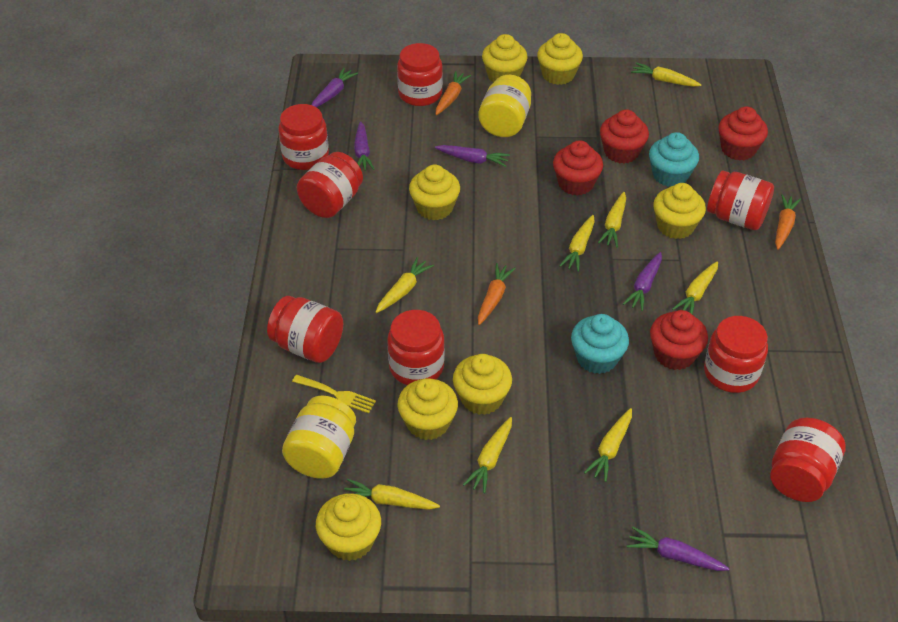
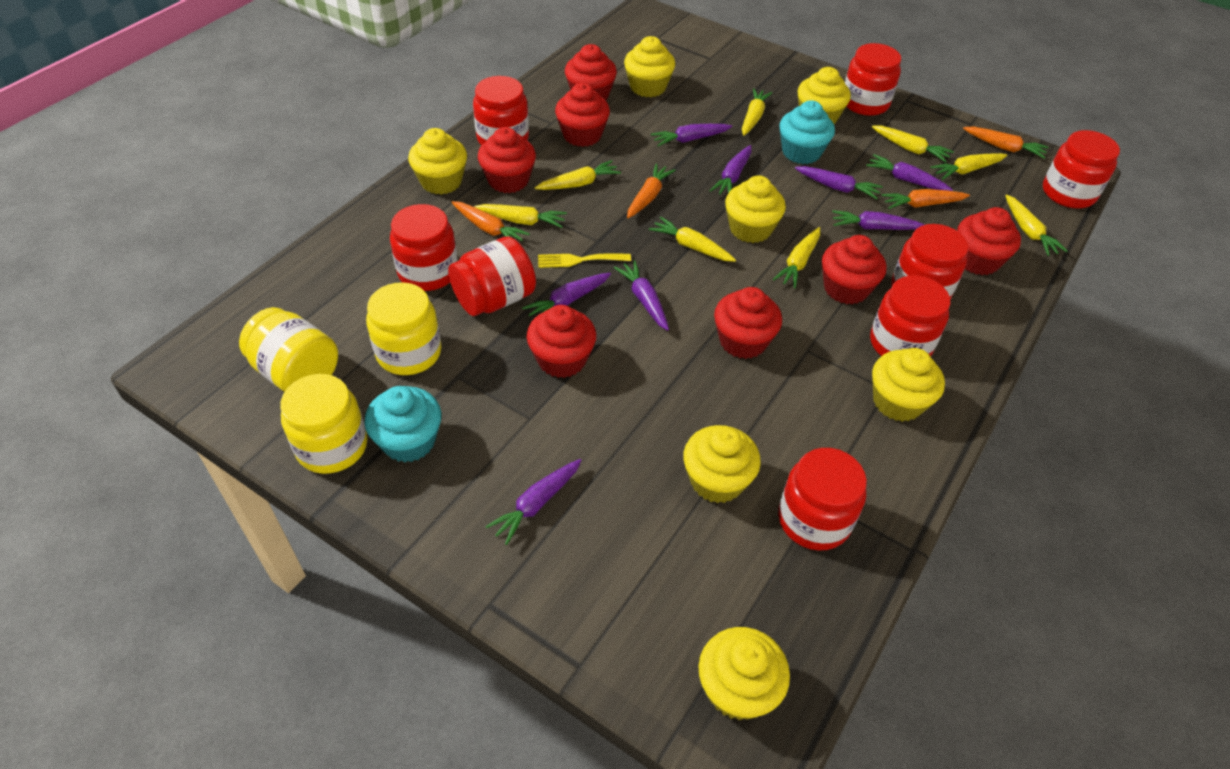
orange carrot: 3 -> 4
purple carrot: 5 -> 8
red cupcake: 4 -> 7
yellow jar: 2 -> 3

